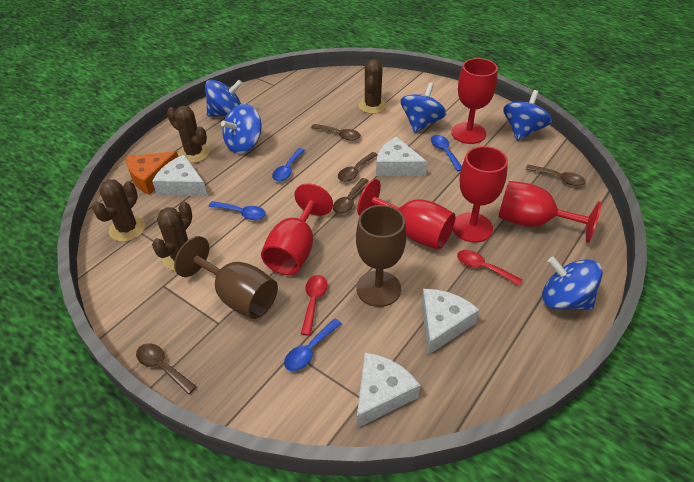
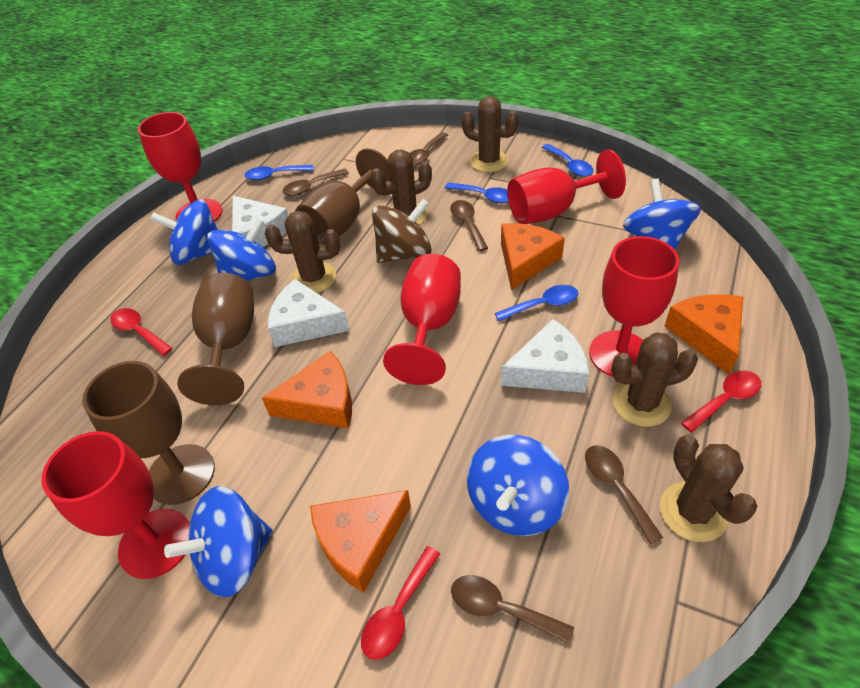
brown cactus: 4 -> 5
brown goblet: 2 -> 3
brown spinning top: 0 -> 1
orange cheese: 1 -> 4
red spoon: 2 -> 3
white cheese: 4 -> 3

